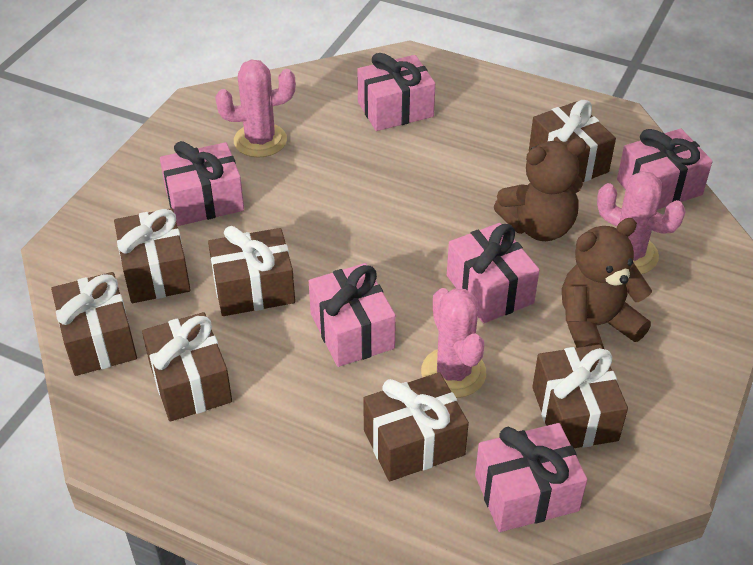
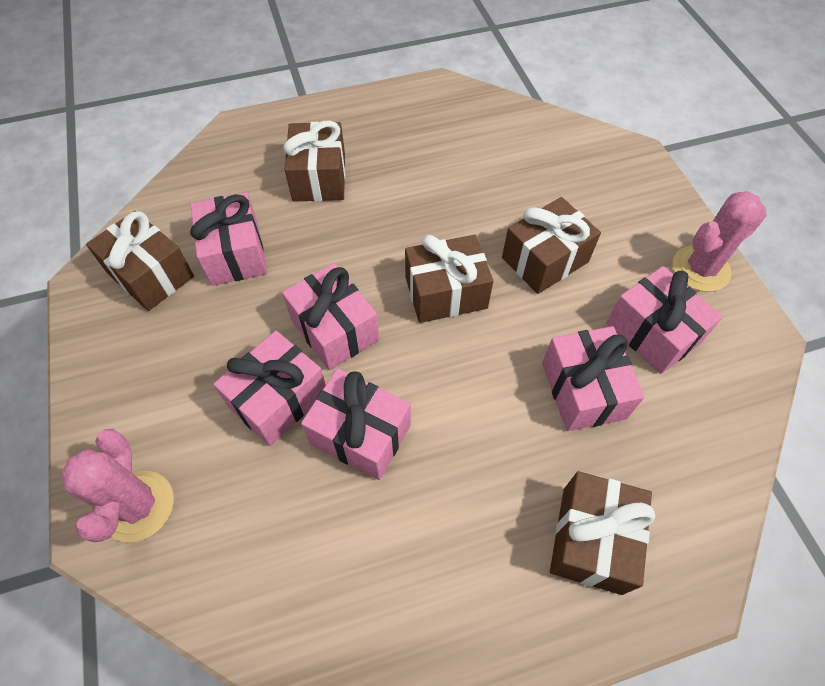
brown gift: 7 -> 5
brown teddy bear: 2 -> 0
pink cactus: 3 -> 2

